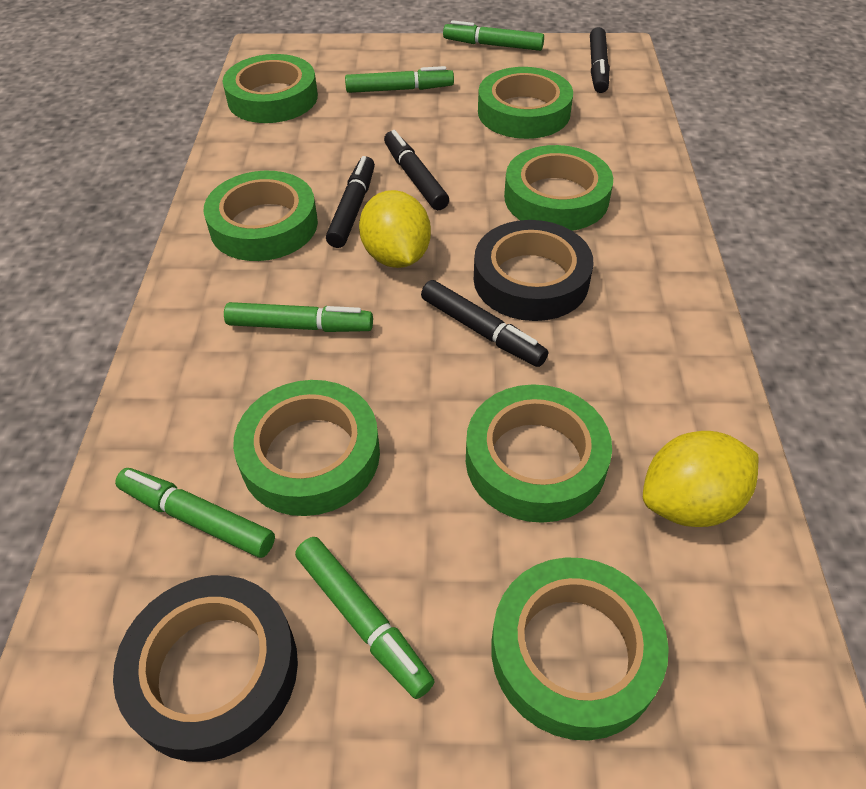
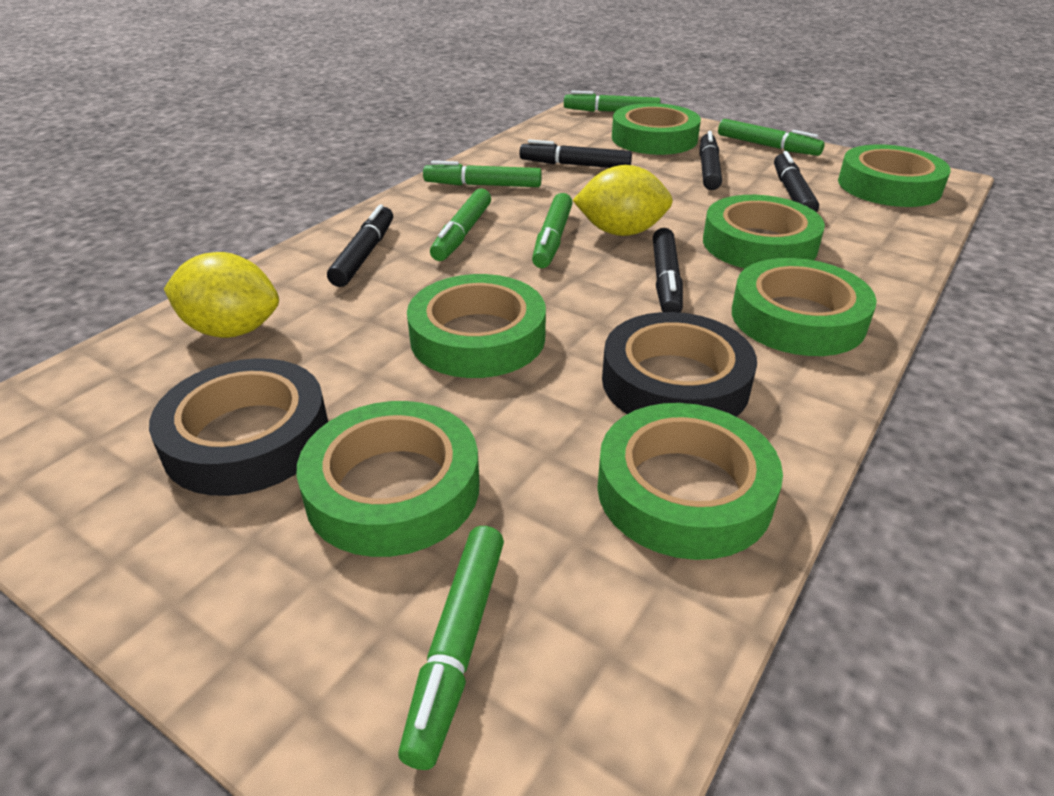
black marker: 4 -> 5
green marker: 5 -> 6

